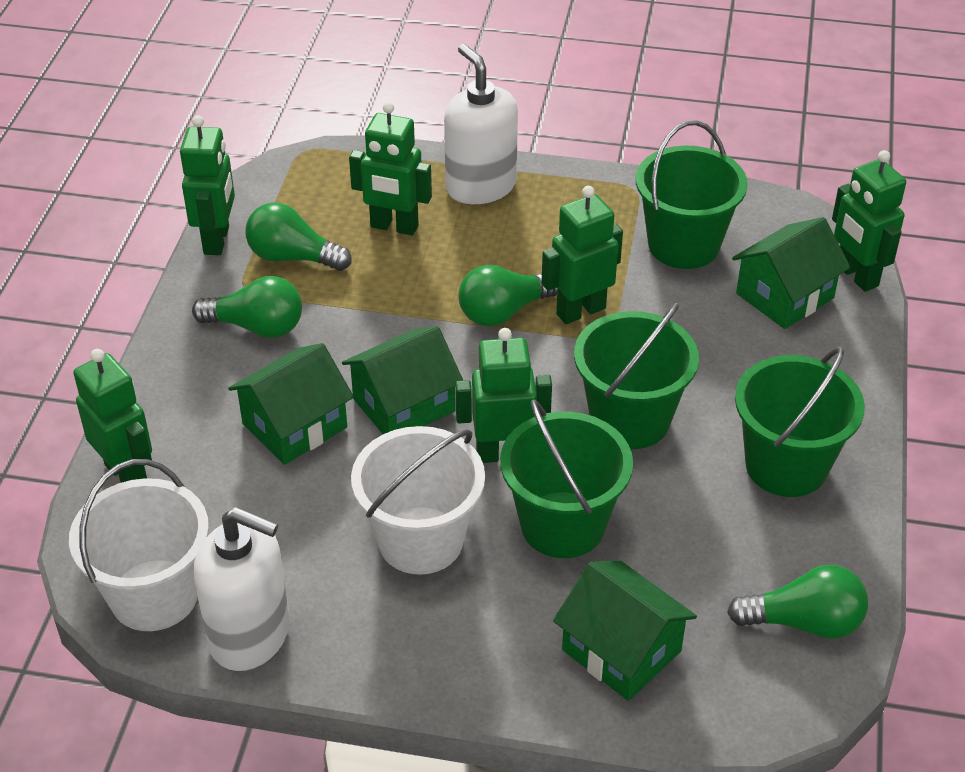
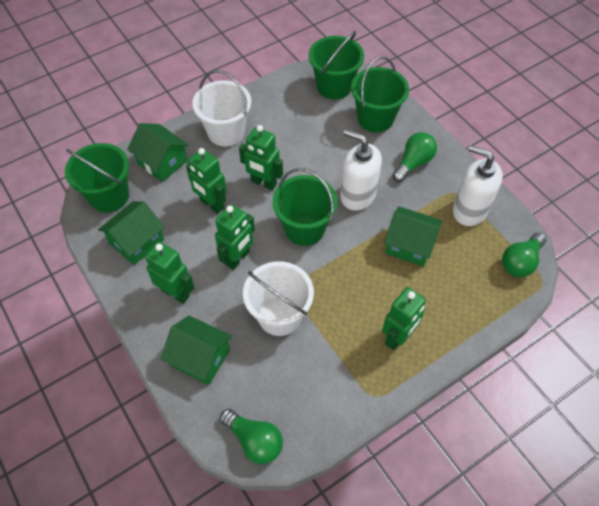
green light bulb: 4 -> 3
green robot: 6 -> 5

